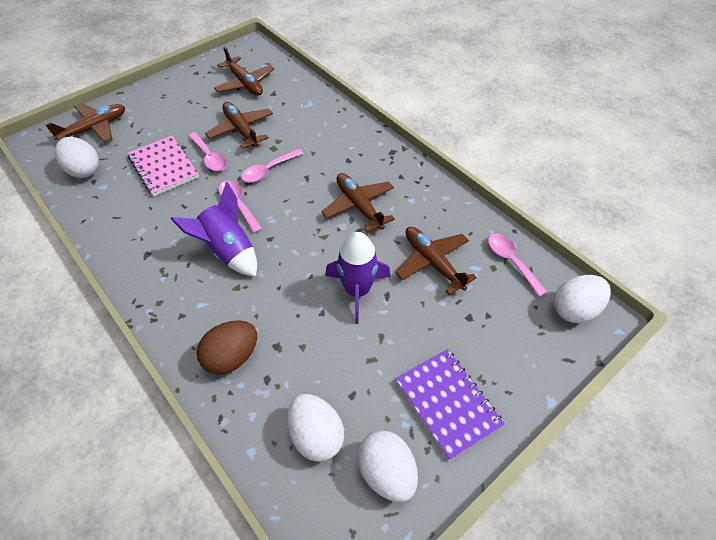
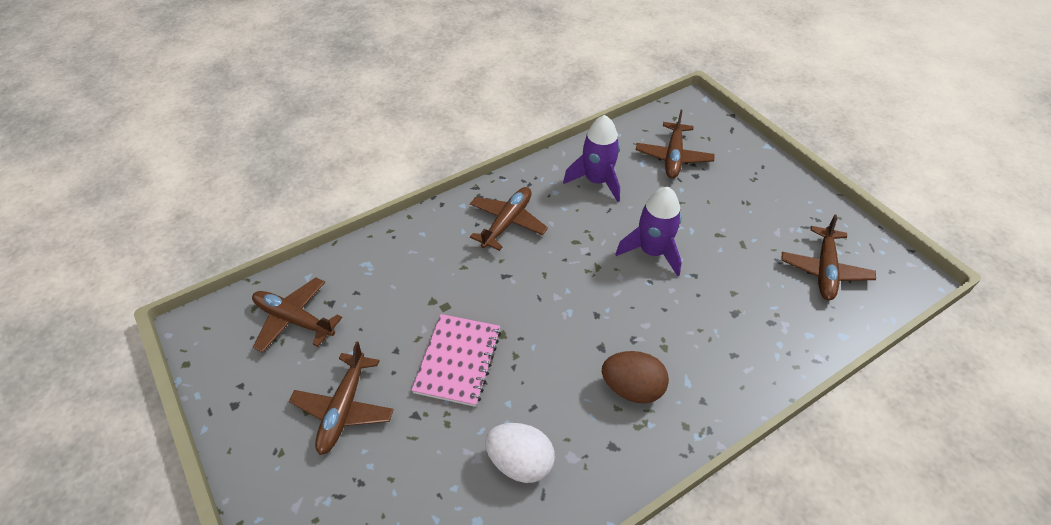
pink spoon: 4 -> 0
purple notebook: 1 -> 0
white egg: 4 -> 1

